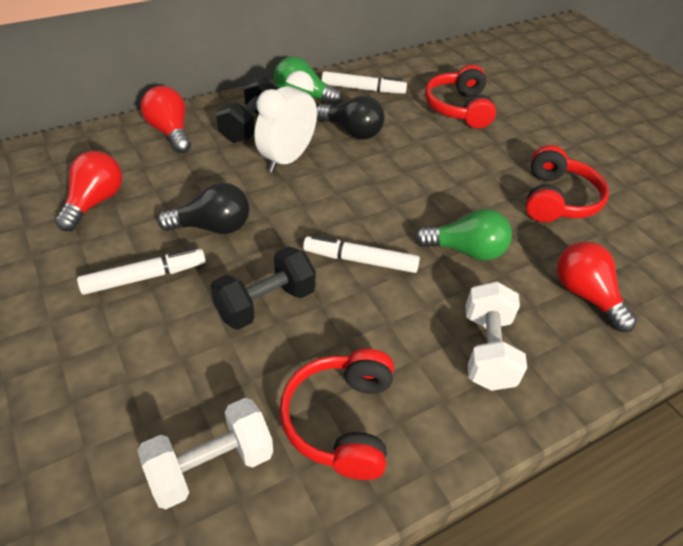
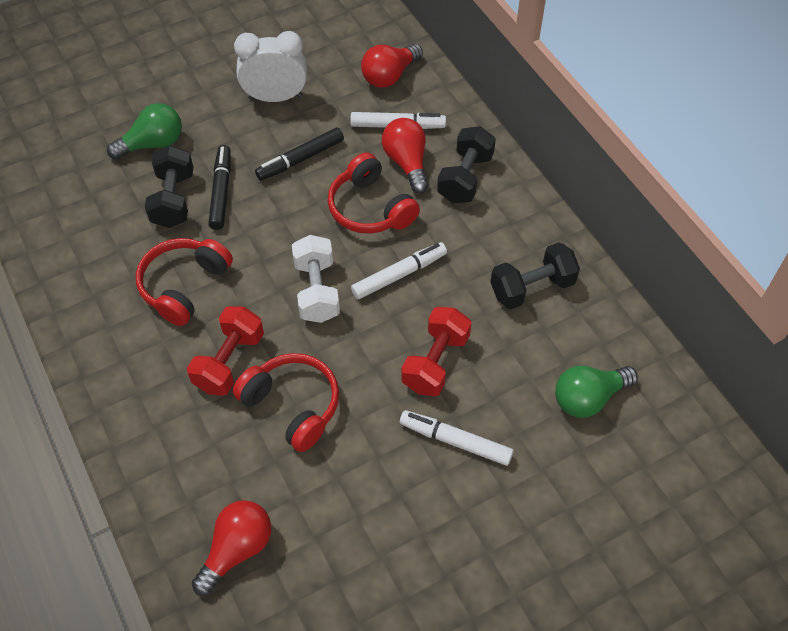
black dumbbell: 2 -> 3
black light bulb: 2 -> 0
black marker: 0 -> 2
red dumbbell: 0 -> 2
white dumbbell: 2 -> 1

